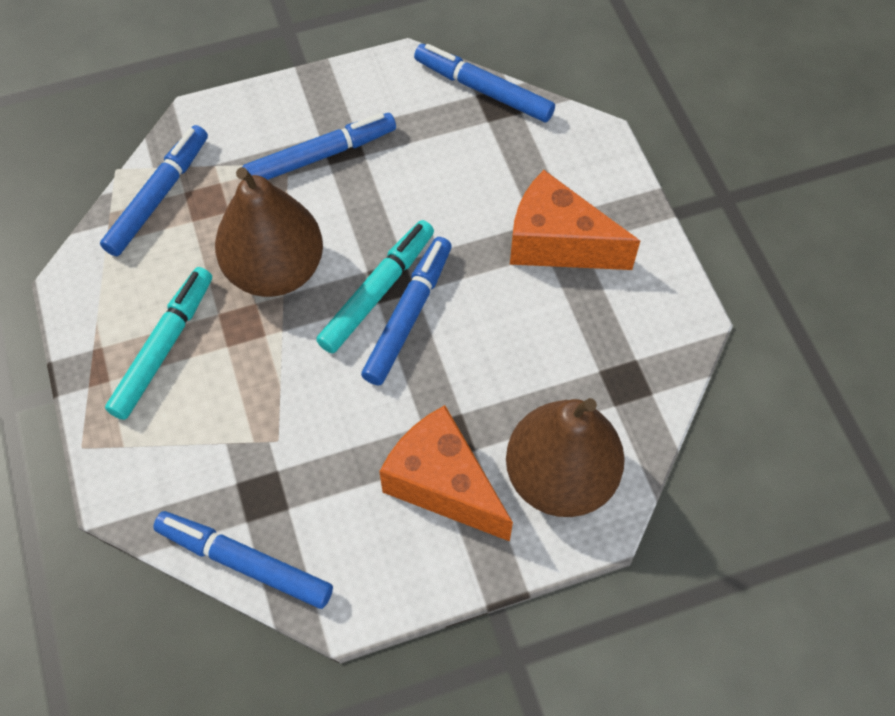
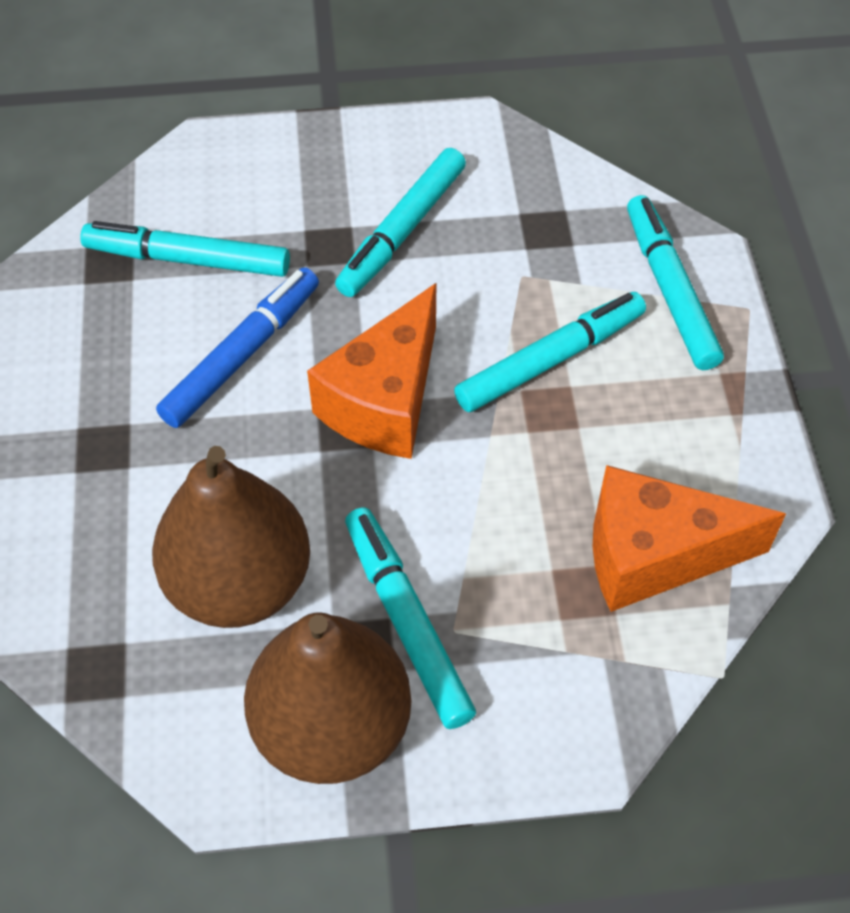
blue marker: 5 -> 1
turquoise marker: 2 -> 5

